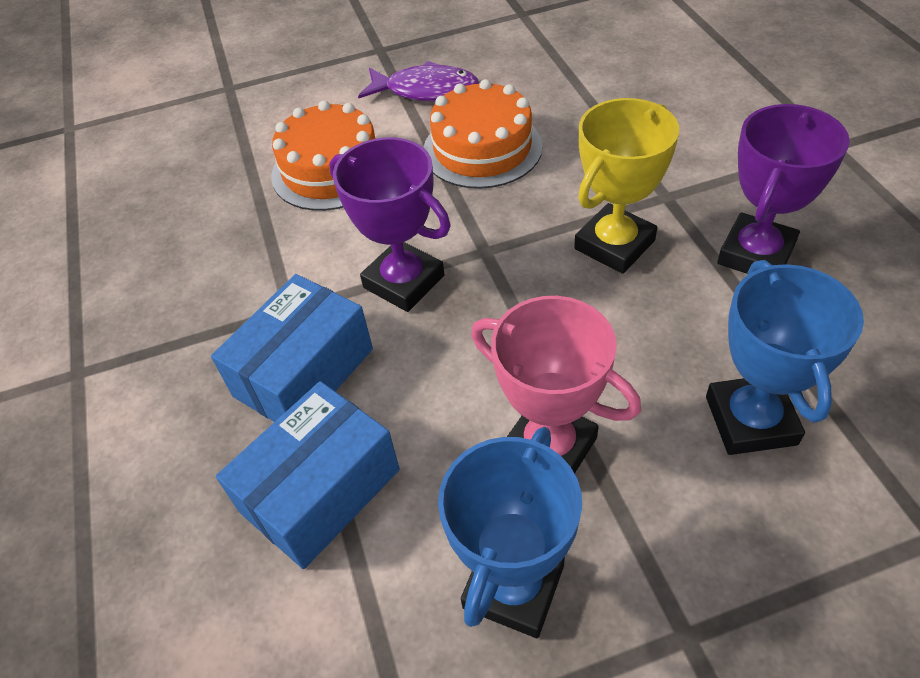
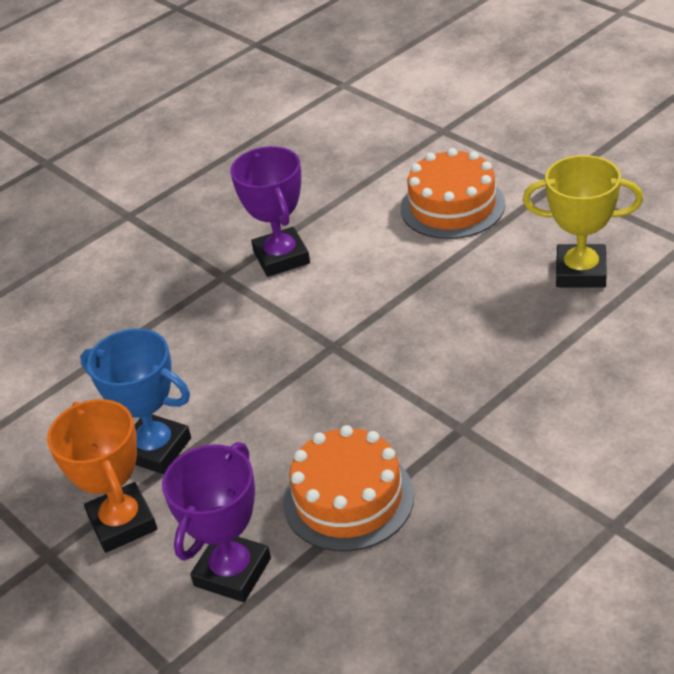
blue box: 2 -> 0
blue trophy: 2 -> 1
orange trophy: 0 -> 1
pink trophy: 1 -> 0
purple fish: 1 -> 0

